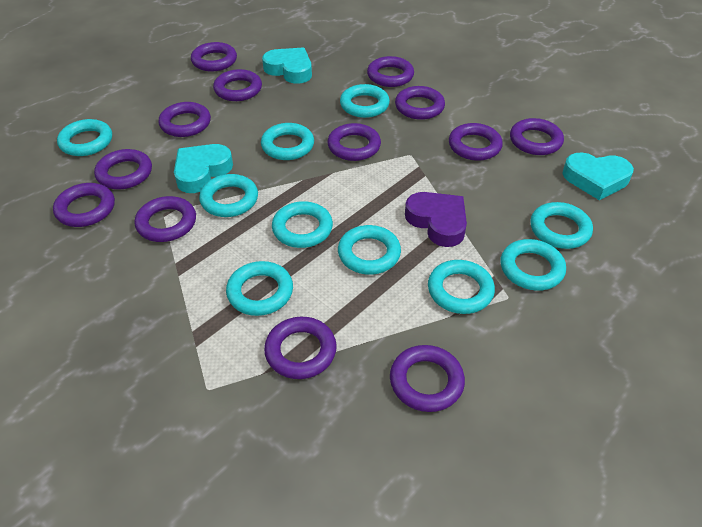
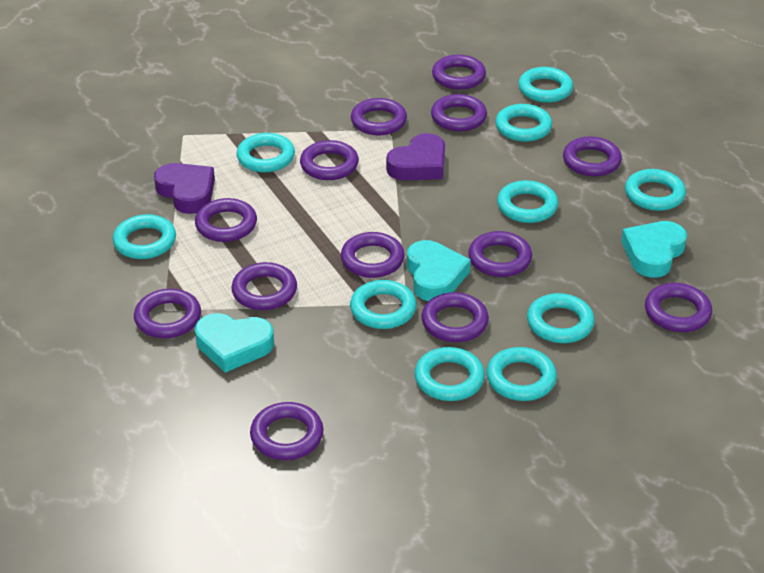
purple heart: 1 -> 2

